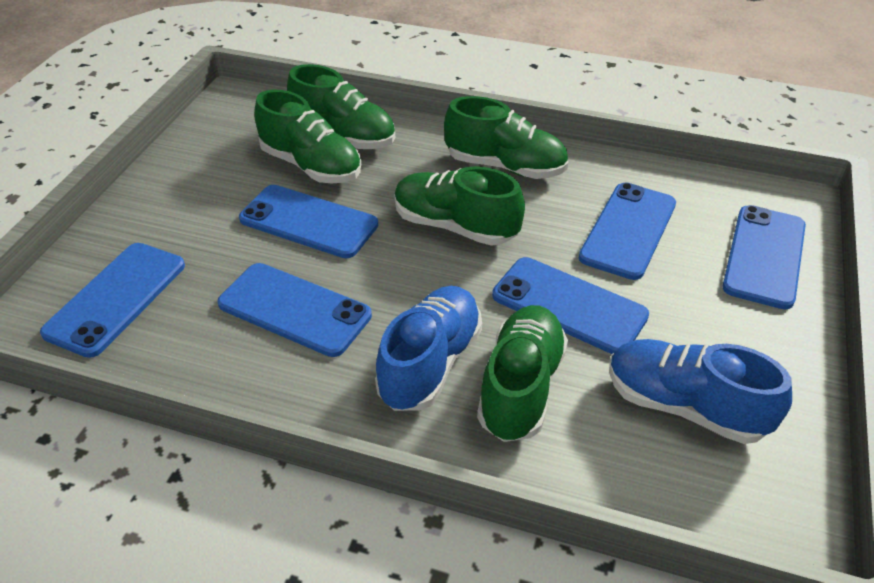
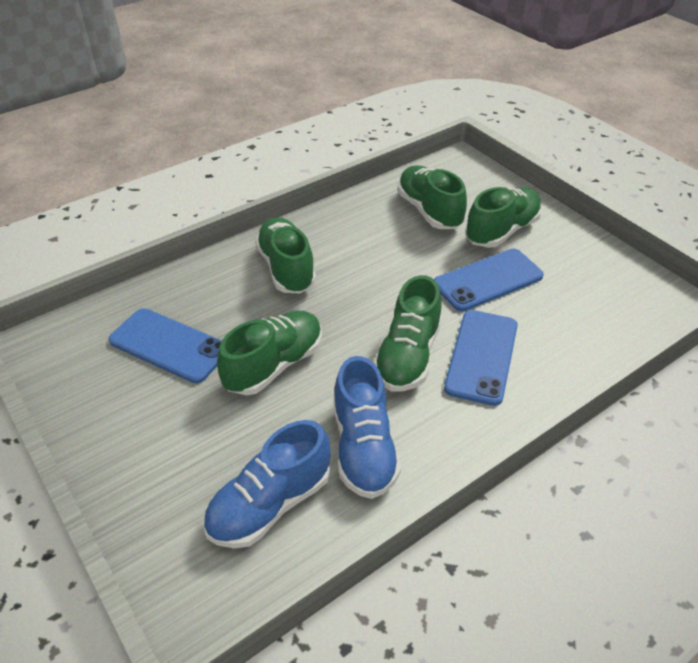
blue phone: 6 -> 3

